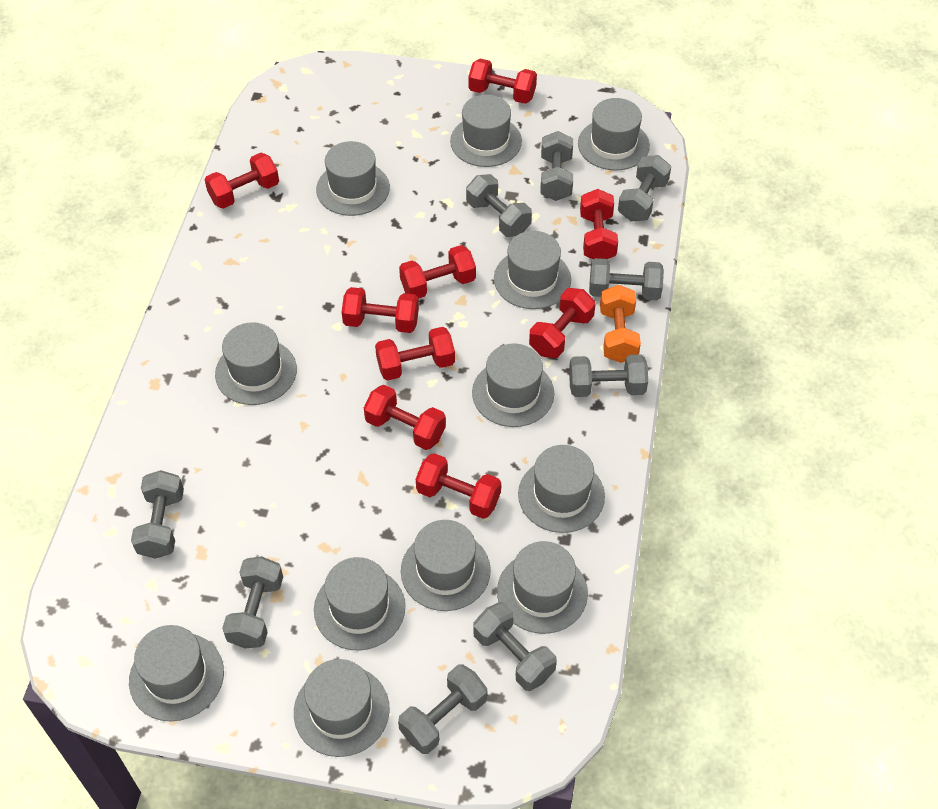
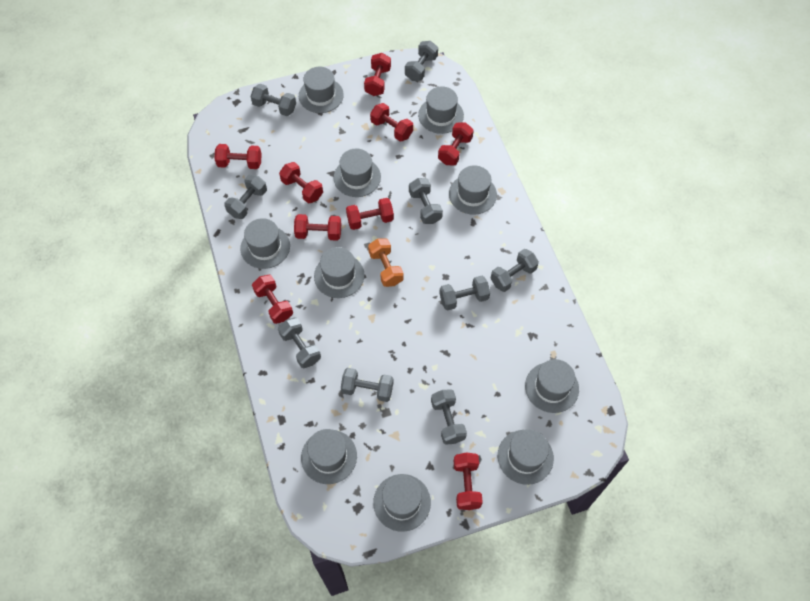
grey hat: 12 -> 10

